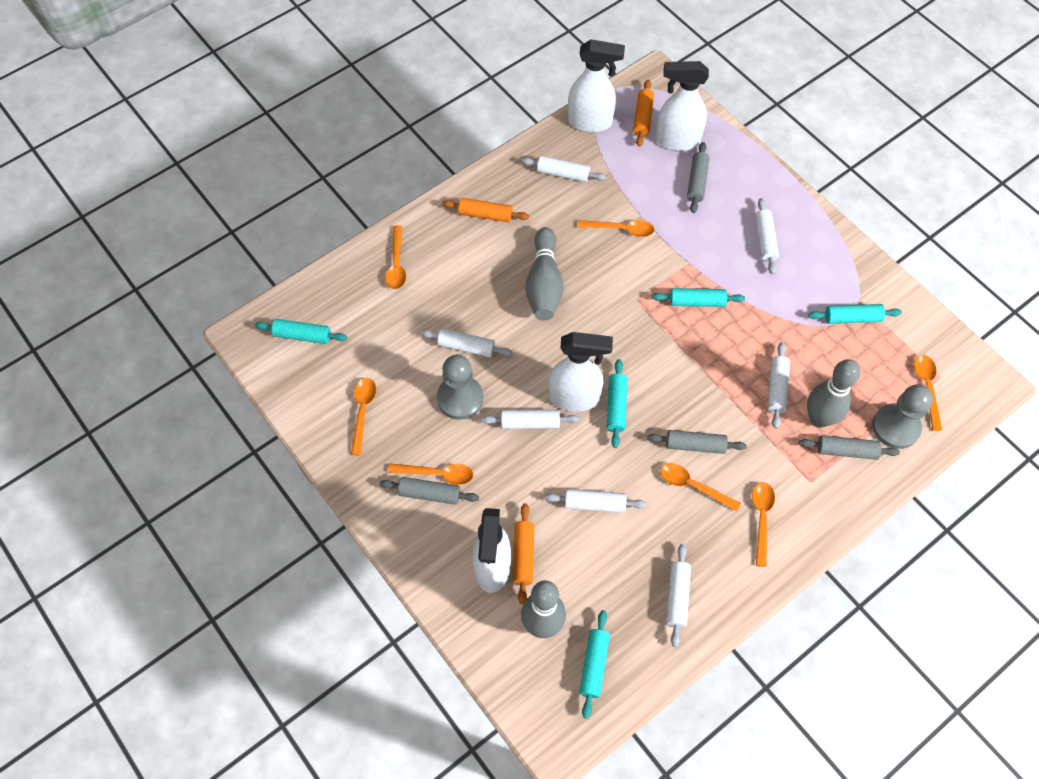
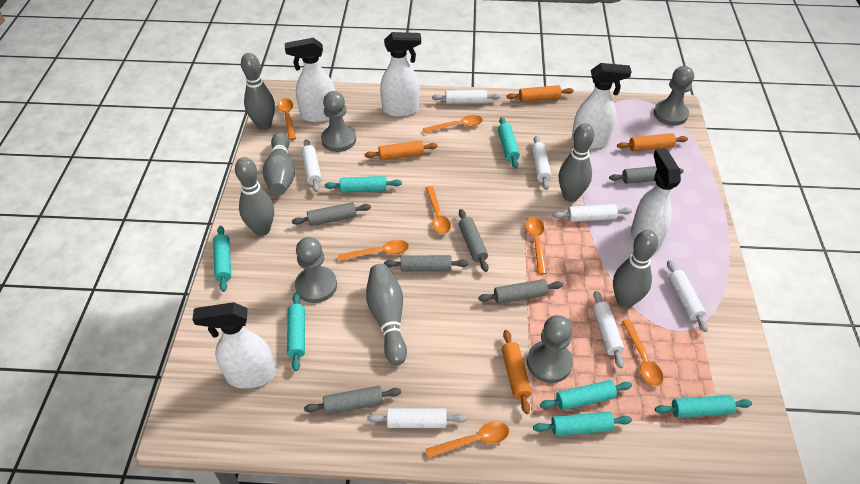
grey bowling pin: 3 -> 6
grey pawn: 2 -> 4
grey rolling pin: 4 -> 6
orange rolling pin: 3 -> 4
turquoise rolling pin: 5 -> 7
white spray bottle: 4 -> 5

